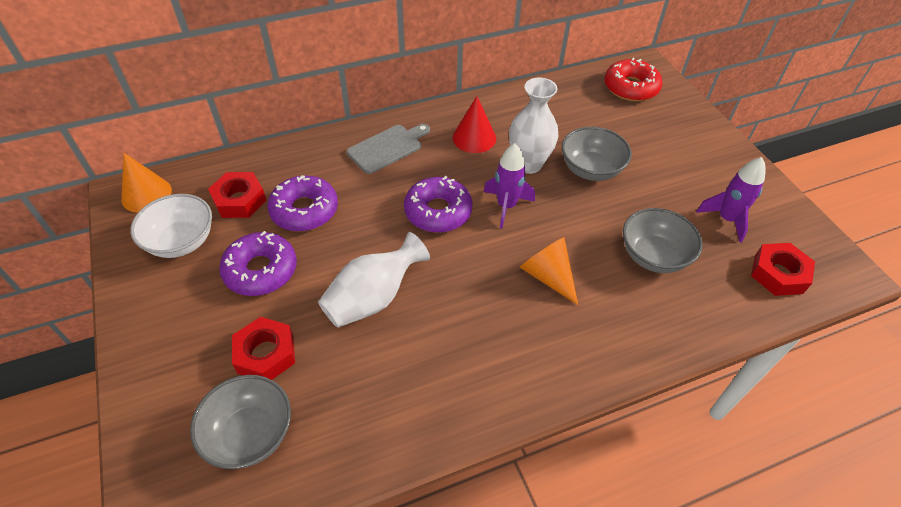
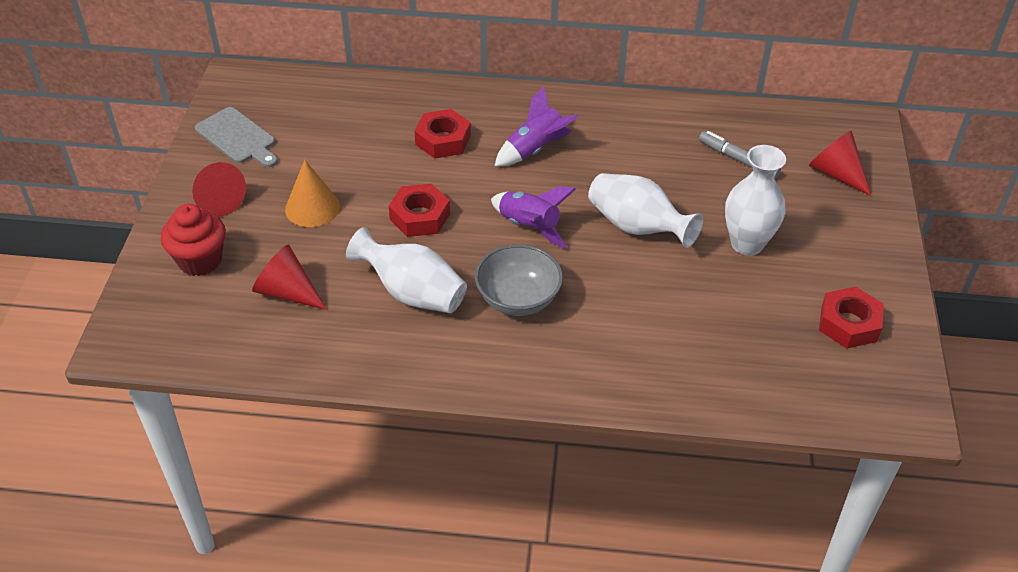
grey bowl: 3 -> 1
grey marker: 0 -> 1
orange cone: 2 -> 1
purple donut: 3 -> 0
red cone: 1 -> 3
red cupcake: 0 -> 1
red donut: 1 -> 0
white bowl: 1 -> 0
white vase: 2 -> 3

